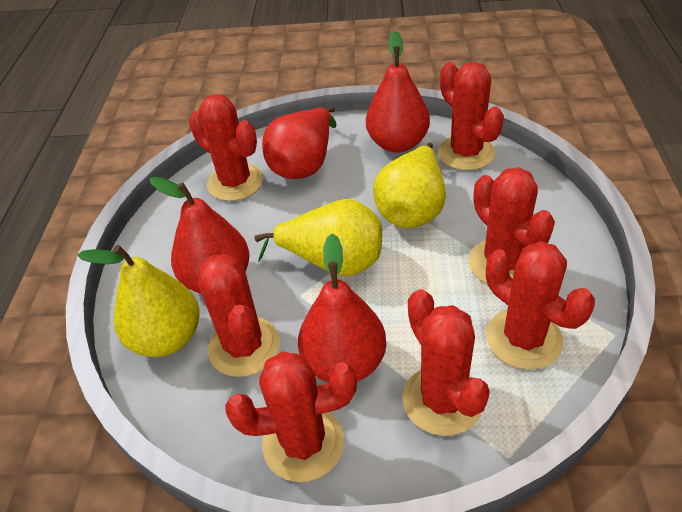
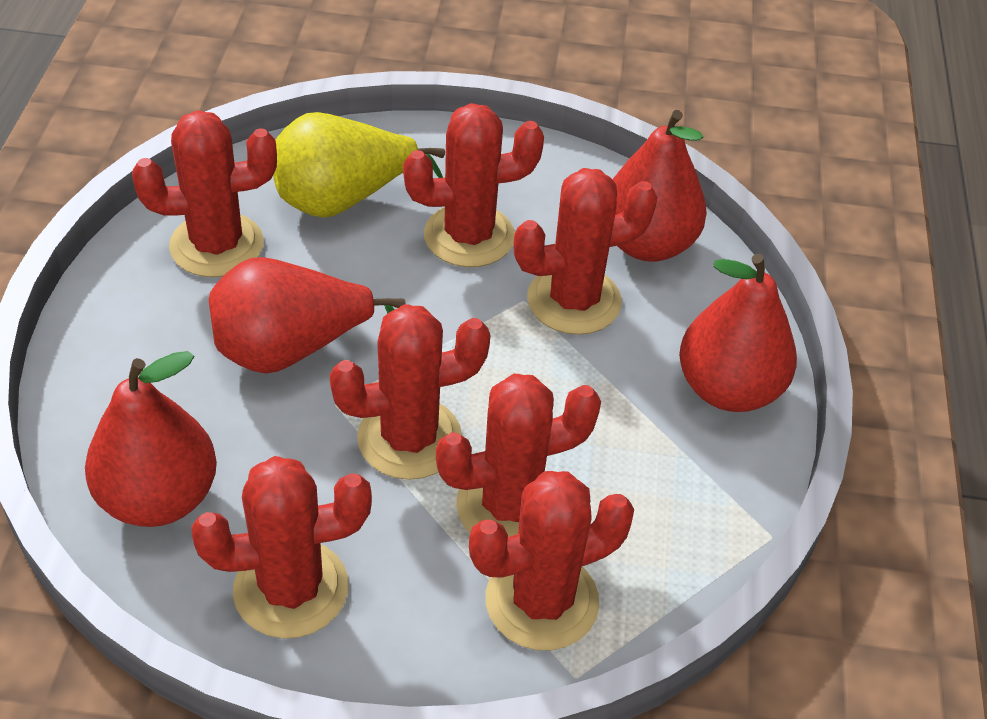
yellow pear: 3 -> 1

